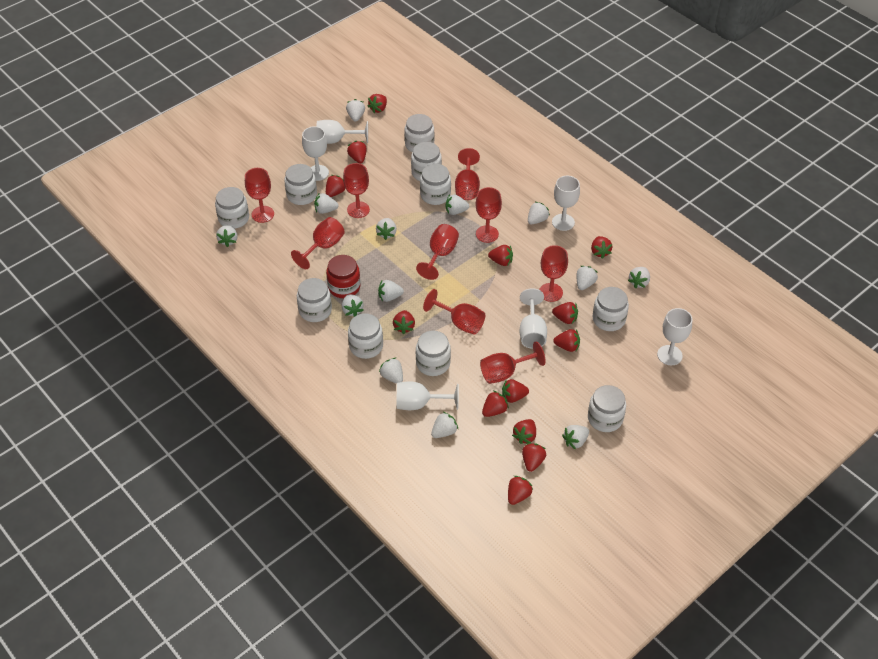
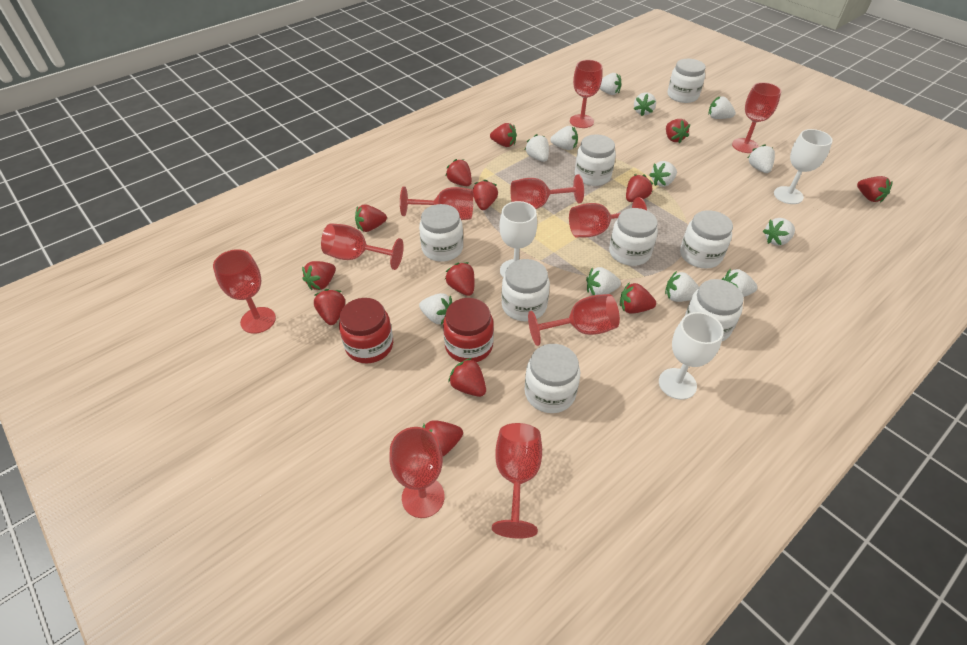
red goblet: 9 -> 10
red jar: 1 -> 2
white goblet: 6 -> 3
white jar: 10 -> 8
white strawberry: 13 -> 12

